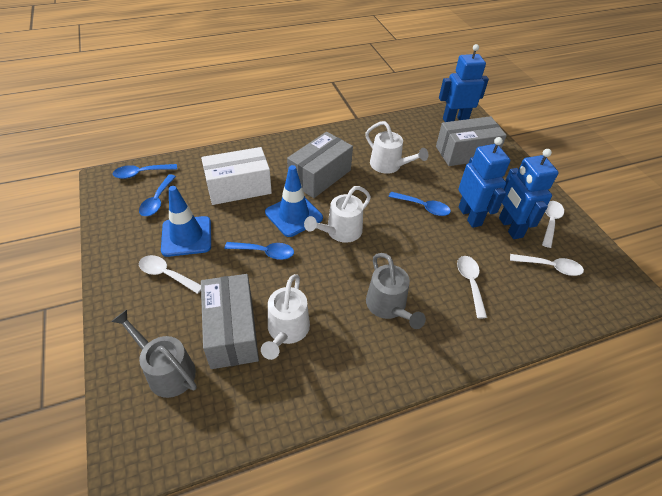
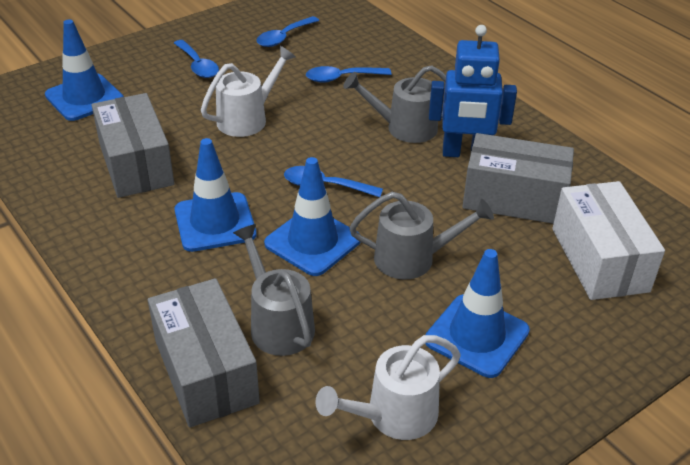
blue robot: 3 -> 1
blue traffic cone: 2 -> 4
grey watering can: 2 -> 3
white spoon: 4 -> 0
white watering can: 3 -> 2

